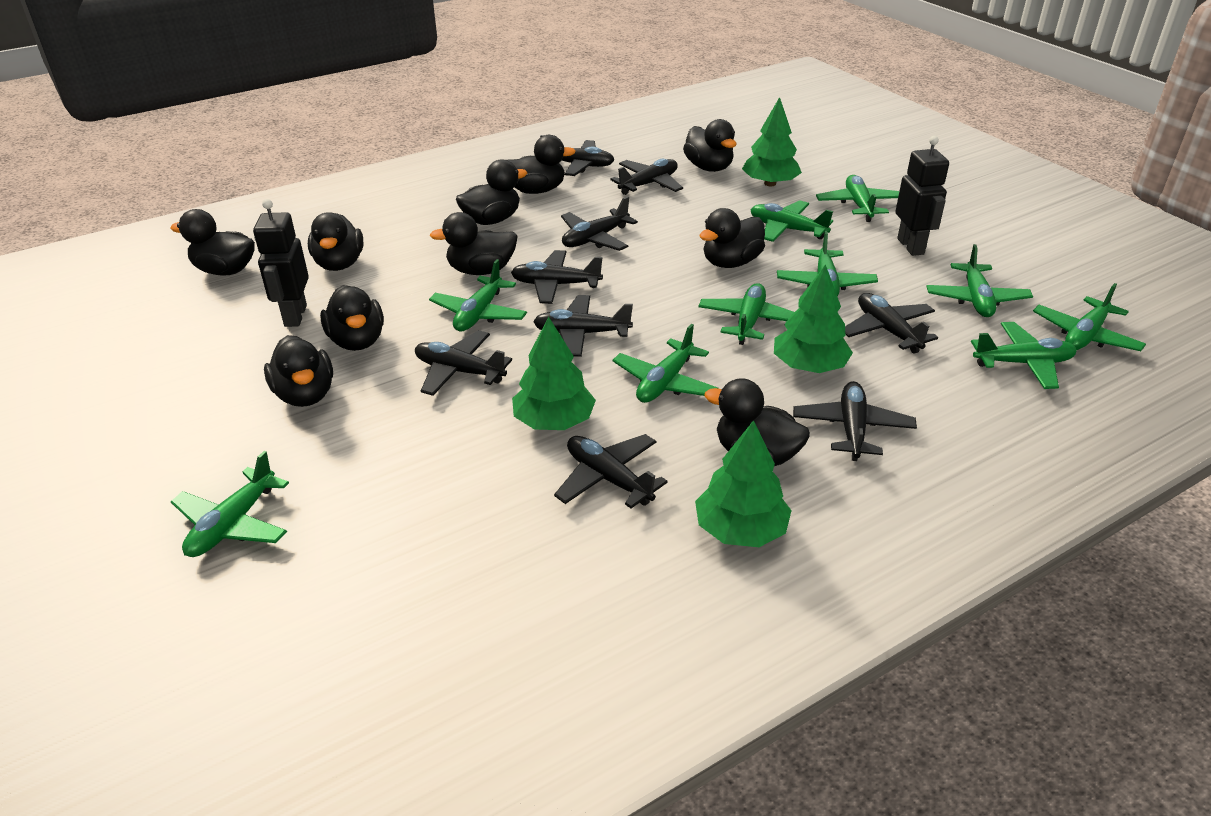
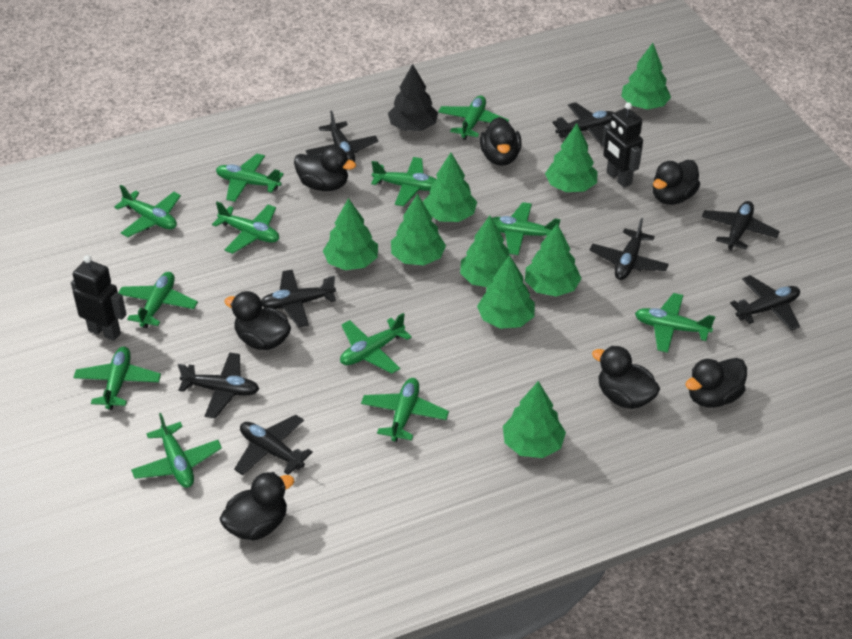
black duck: 10 -> 7
black plane: 9 -> 8
black tree: 0 -> 1
green plane: 10 -> 12
green tree: 4 -> 9

